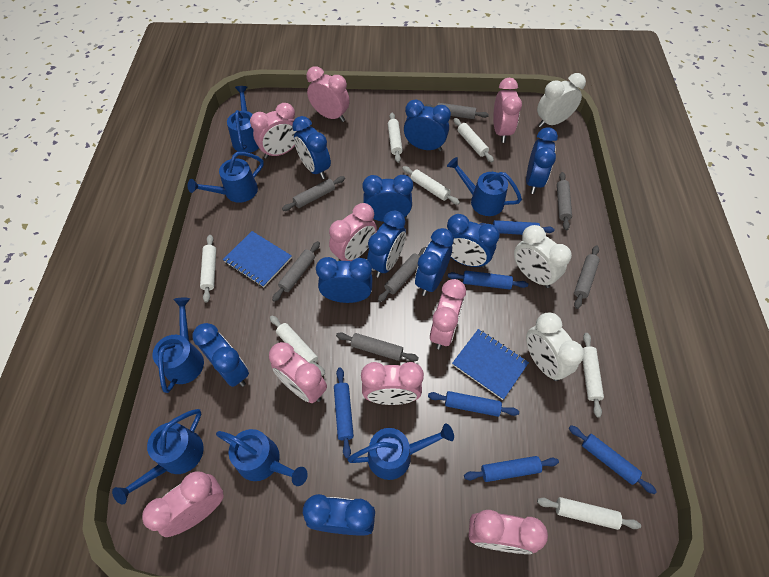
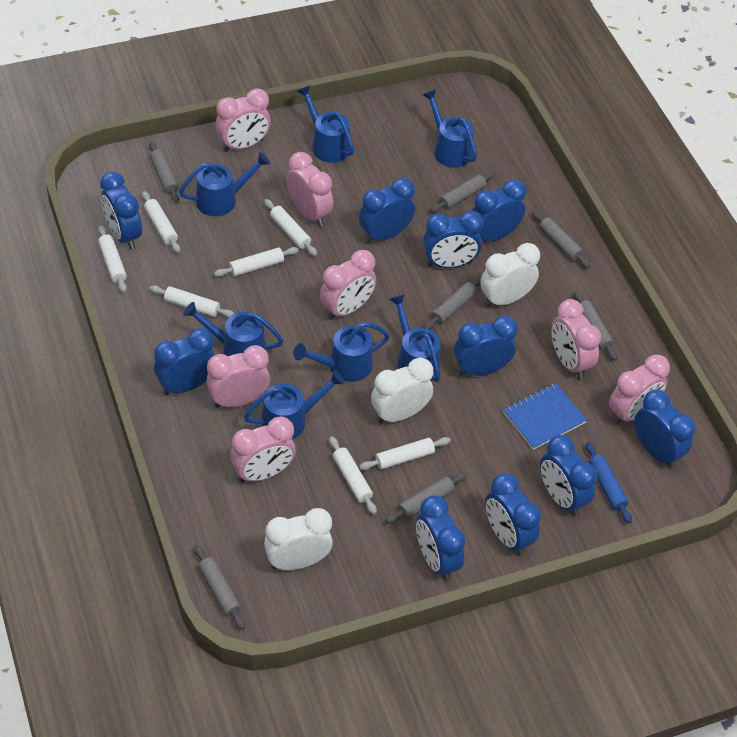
blue notebook: 2 -> 1
blue rolling pin: 6 -> 1
pink clock: 9 -> 7

